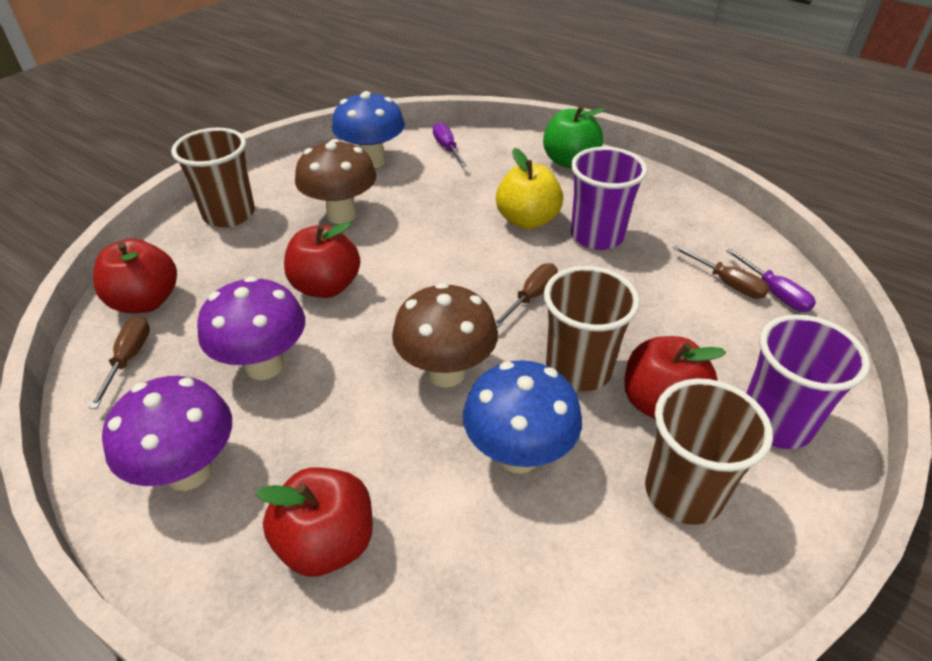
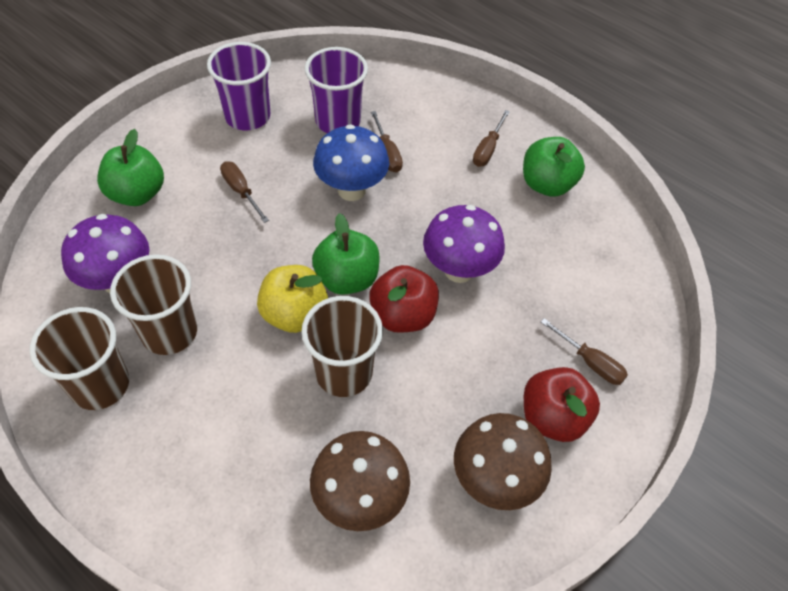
blue mushroom: 2 -> 1
brown screwdriver: 3 -> 4
green apple: 1 -> 3
purple screwdriver: 2 -> 0
red apple: 4 -> 2

